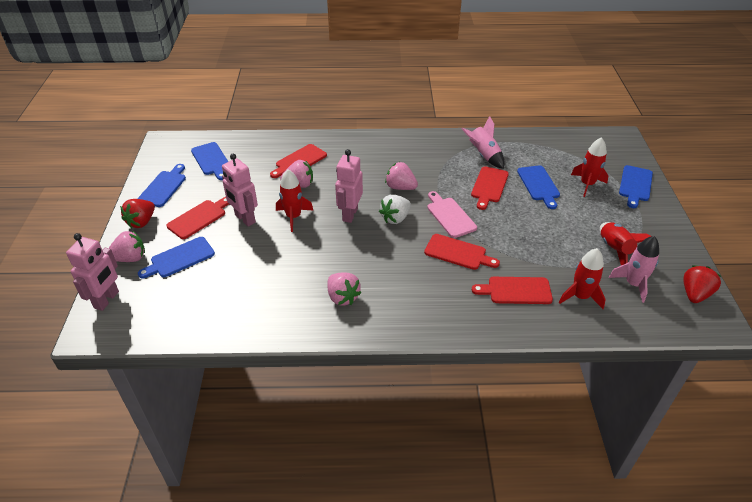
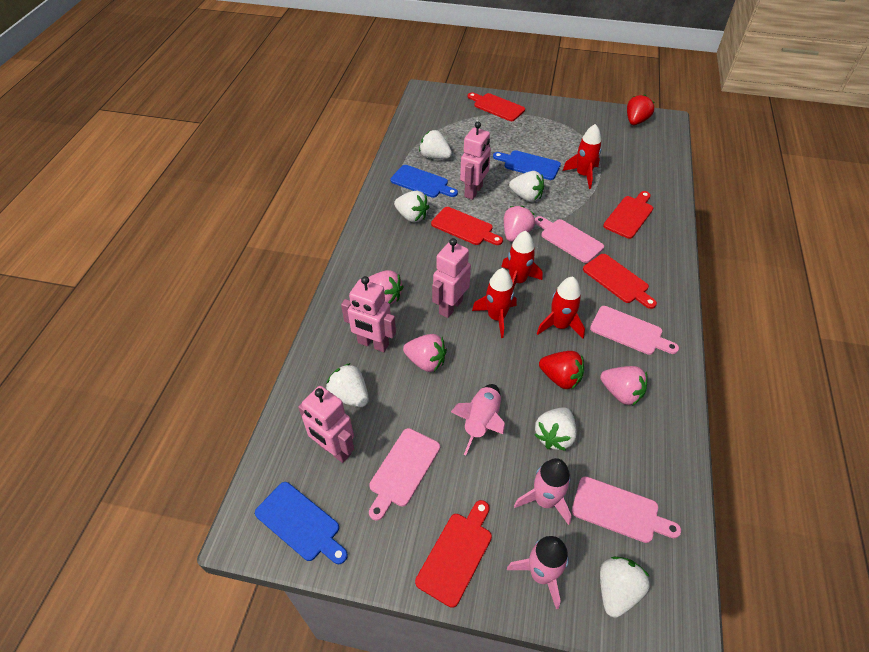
blue cutting board: 5 -> 3
pink cutting board: 1 -> 4
pink robot: 3 -> 4
pink rocket: 2 -> 3
white strawberry: 1 -> 6

